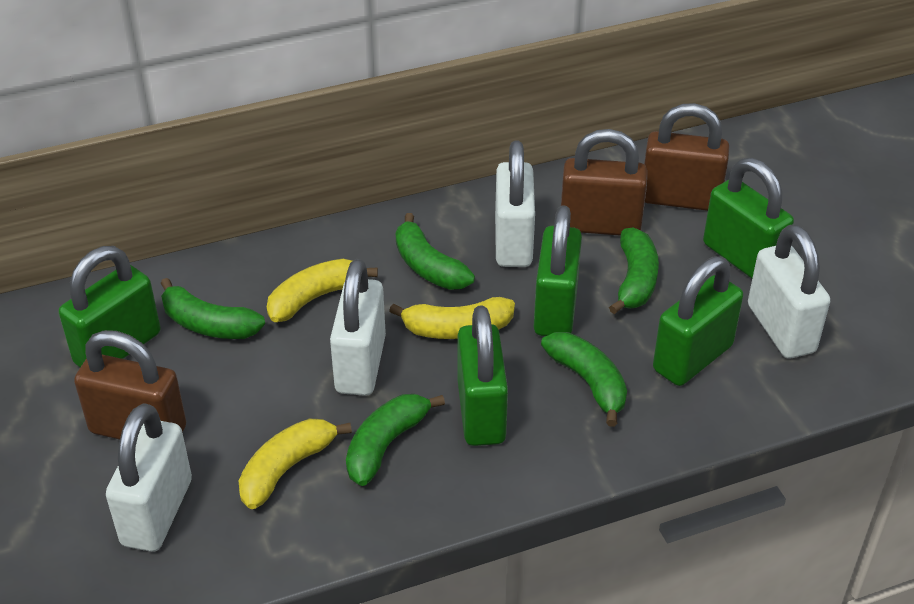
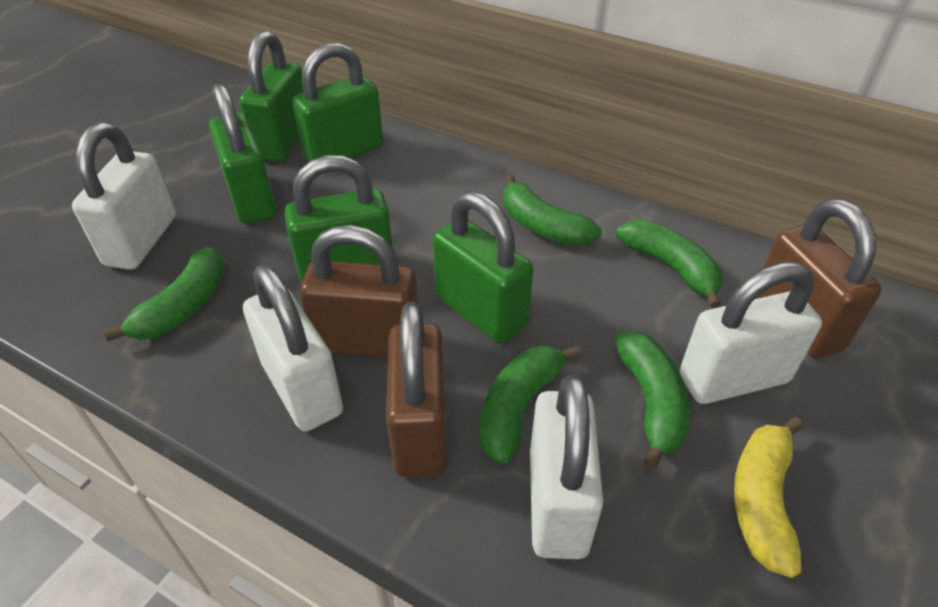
yellow banana: 3 -> 1

